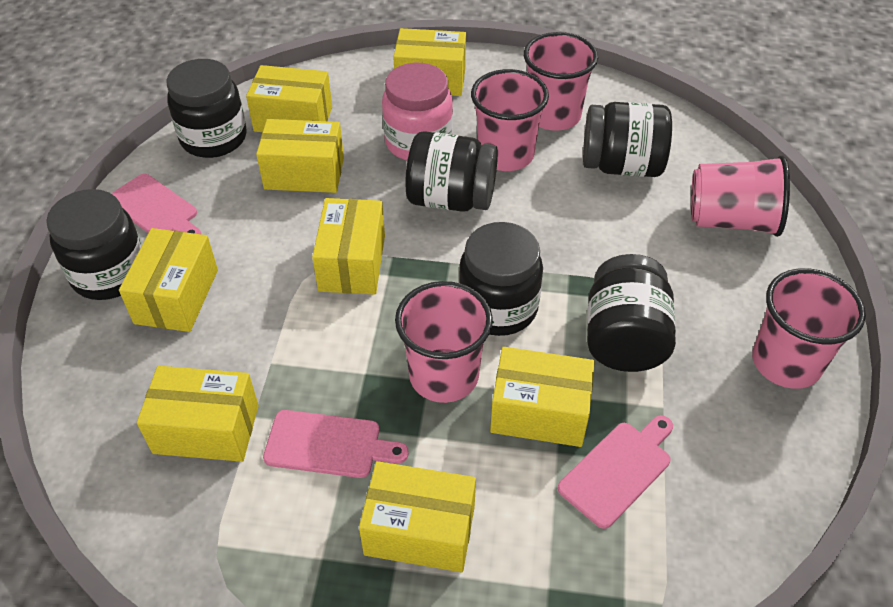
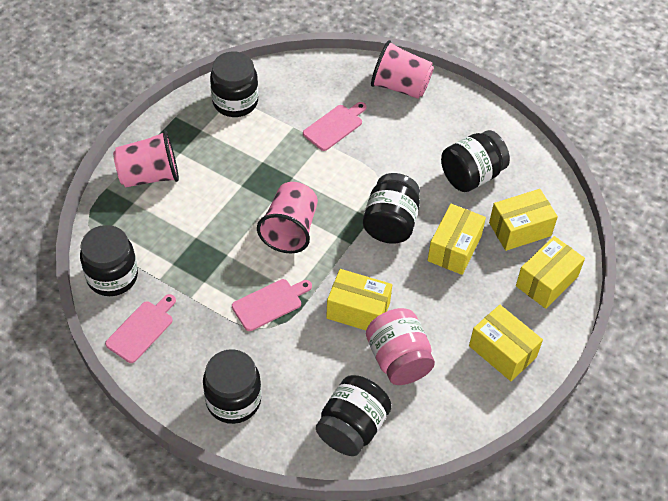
pink cup: 5 -> 3
yellow box: 8 -> 5

